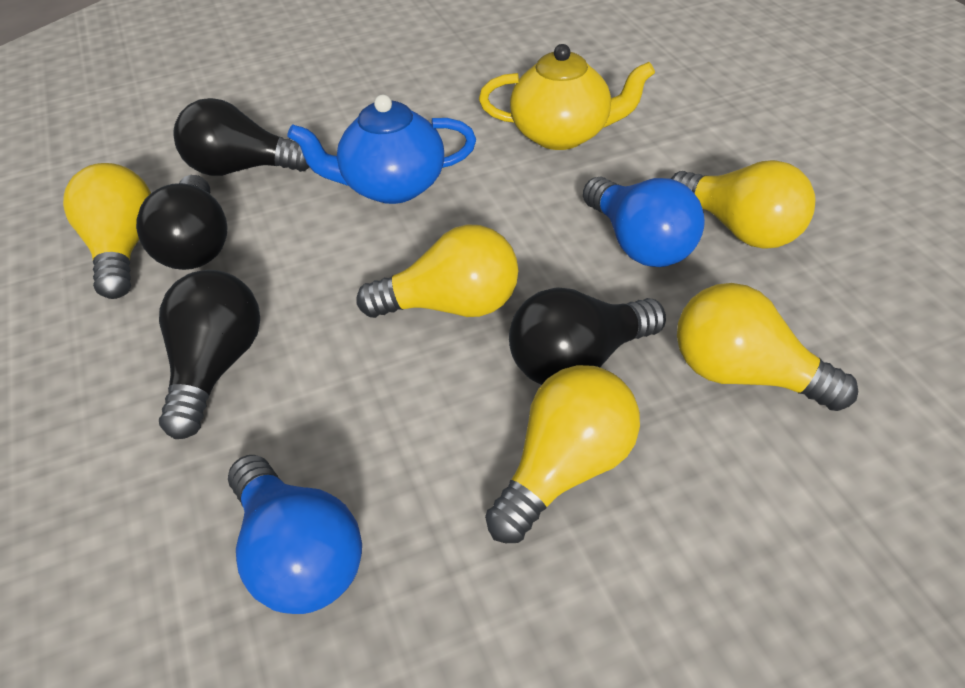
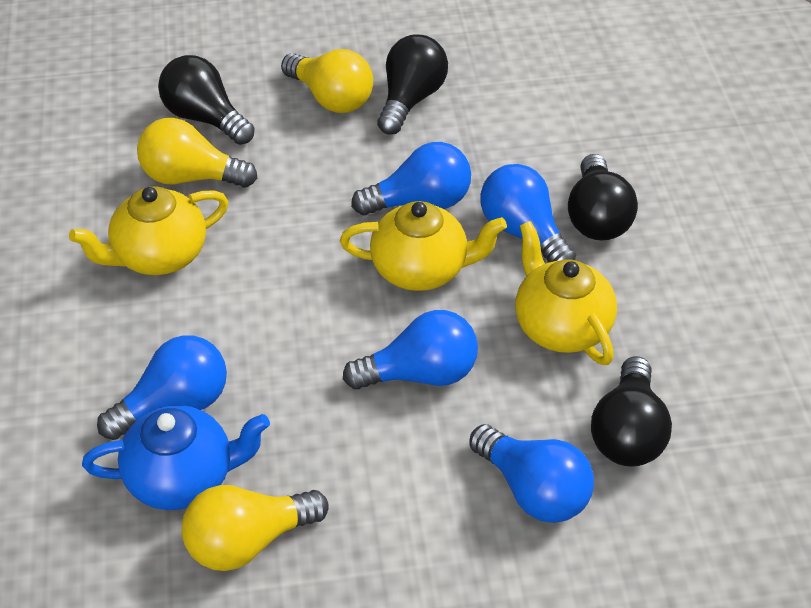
blue light bulb: 2 -> 5
yellow light bulb: 5 -> 3
yellow teapot: 1 -> 3

